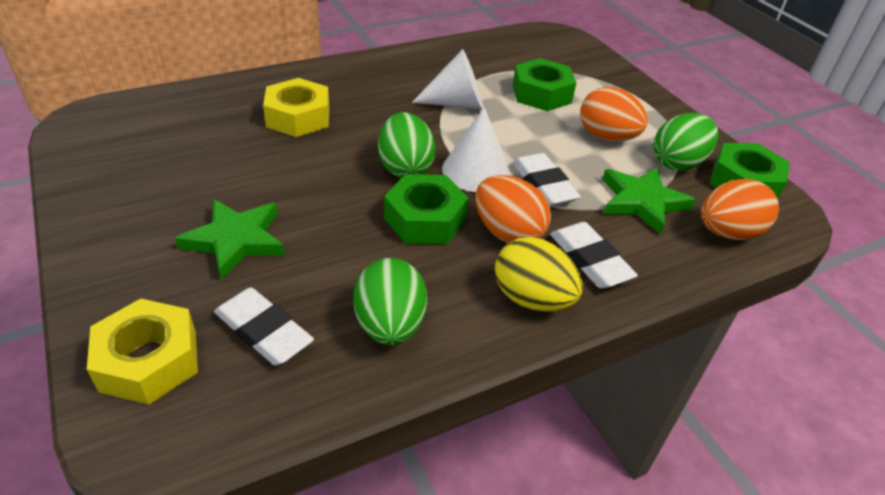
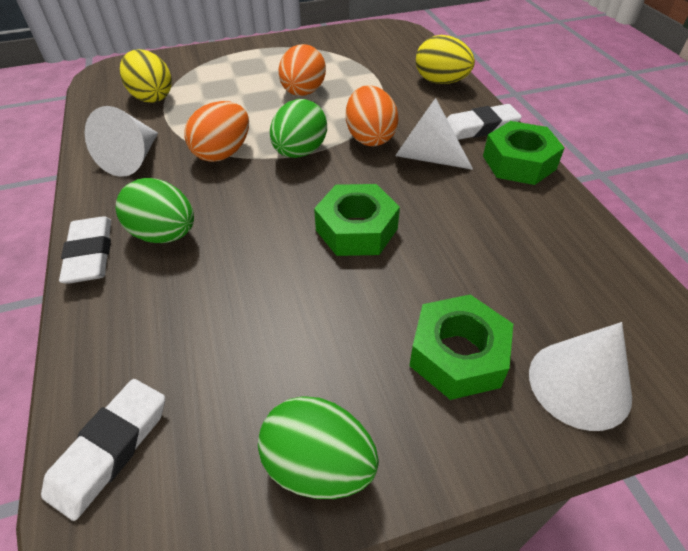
green star: 2 -> 0
white cone: 2 -> 3
yellow egg: 1 -> 2
yellow nut: 2 -> 0

